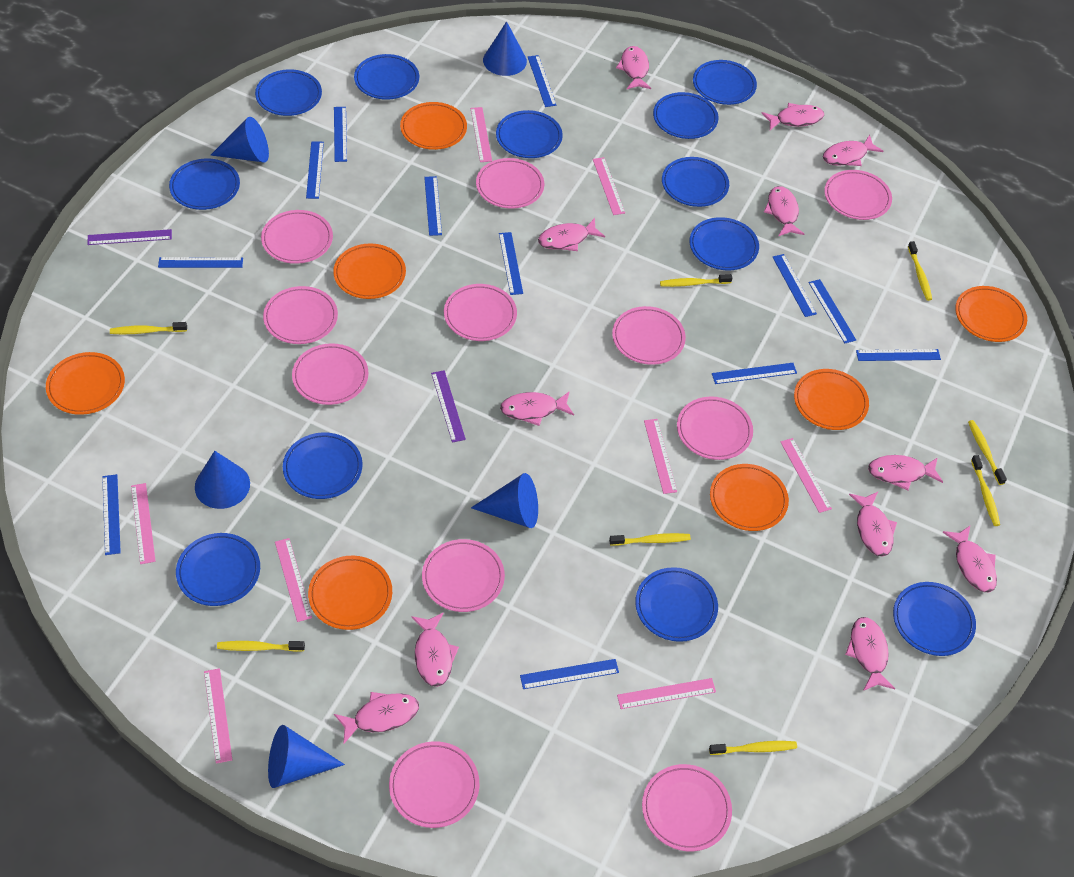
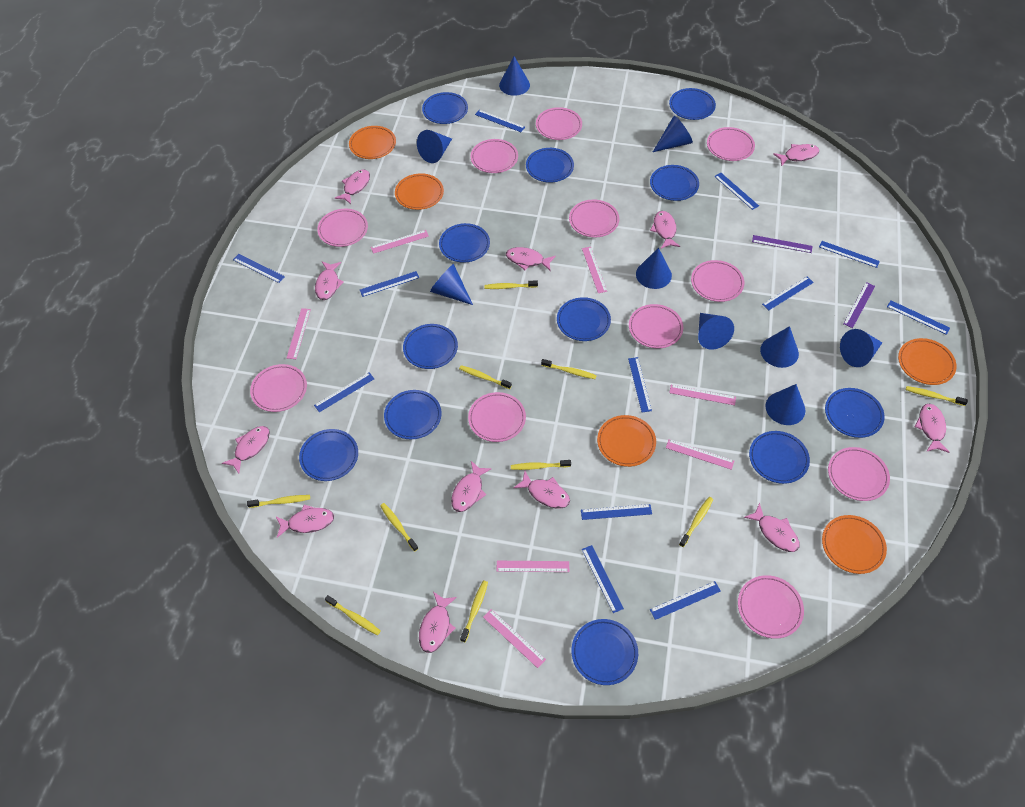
blue cone: 5 -> 9
orange plate: 7 -> 5
pink ruler: 8 -> 7
yellow toothbrush: 8 -> 10

